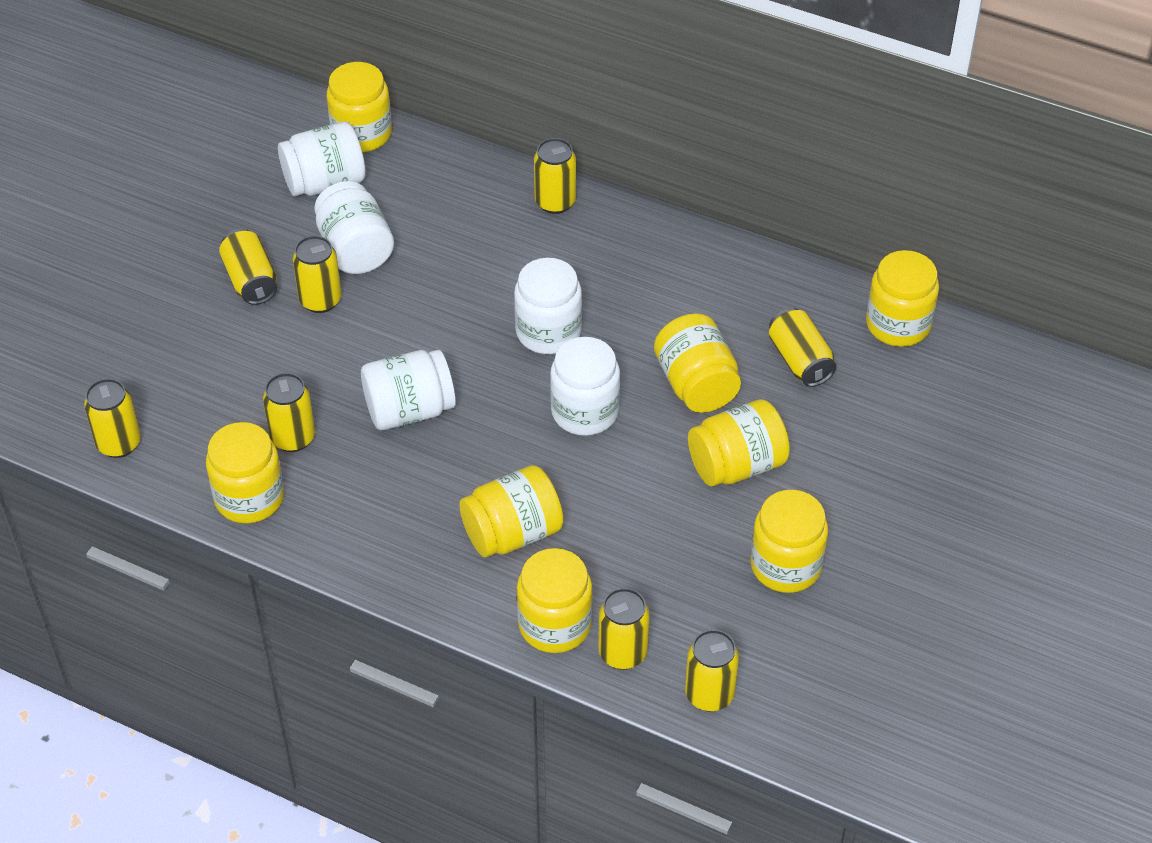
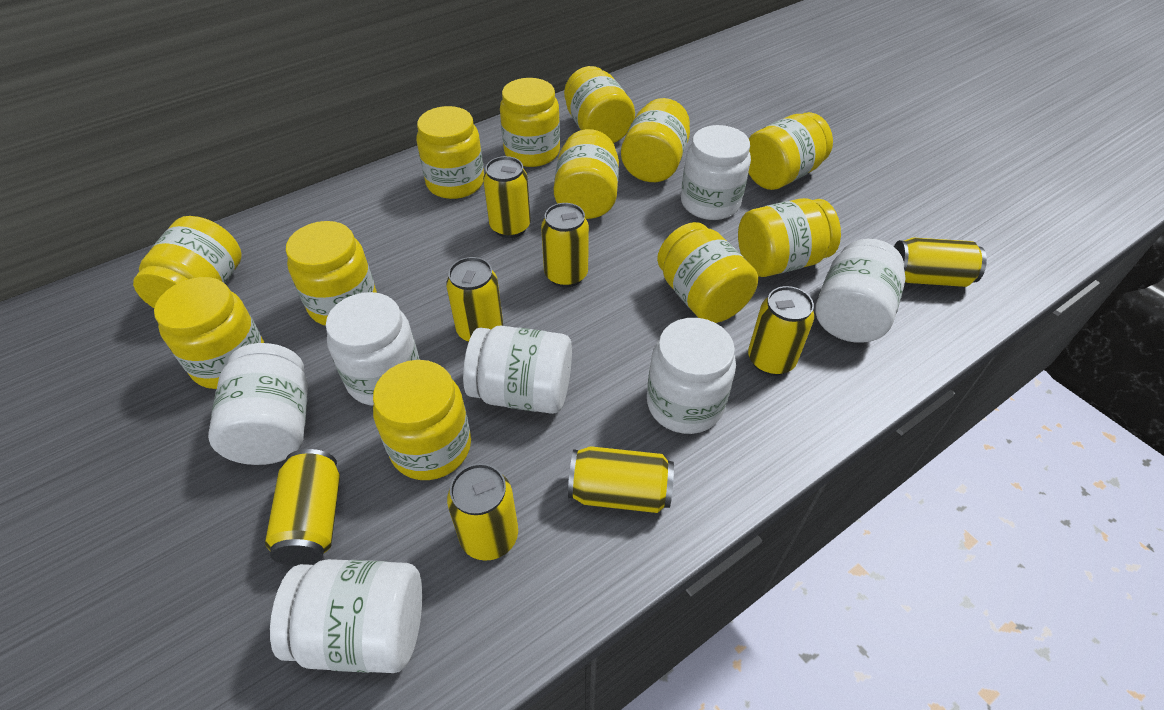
white jar: 5 -> 7
yellow jar: 8 -> 12

